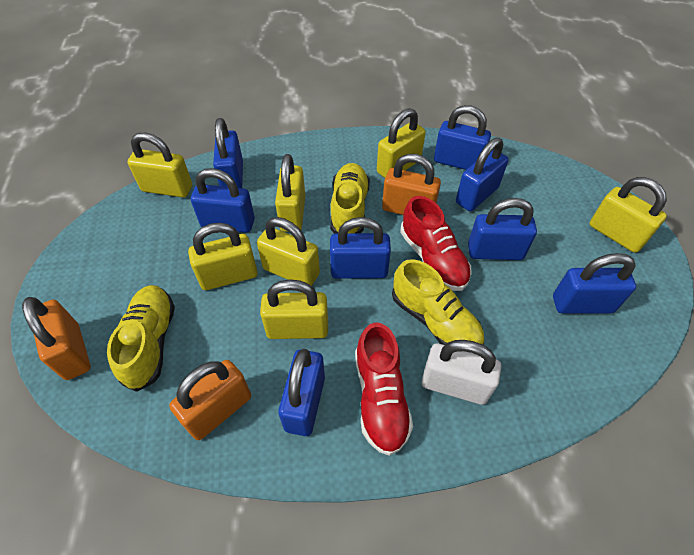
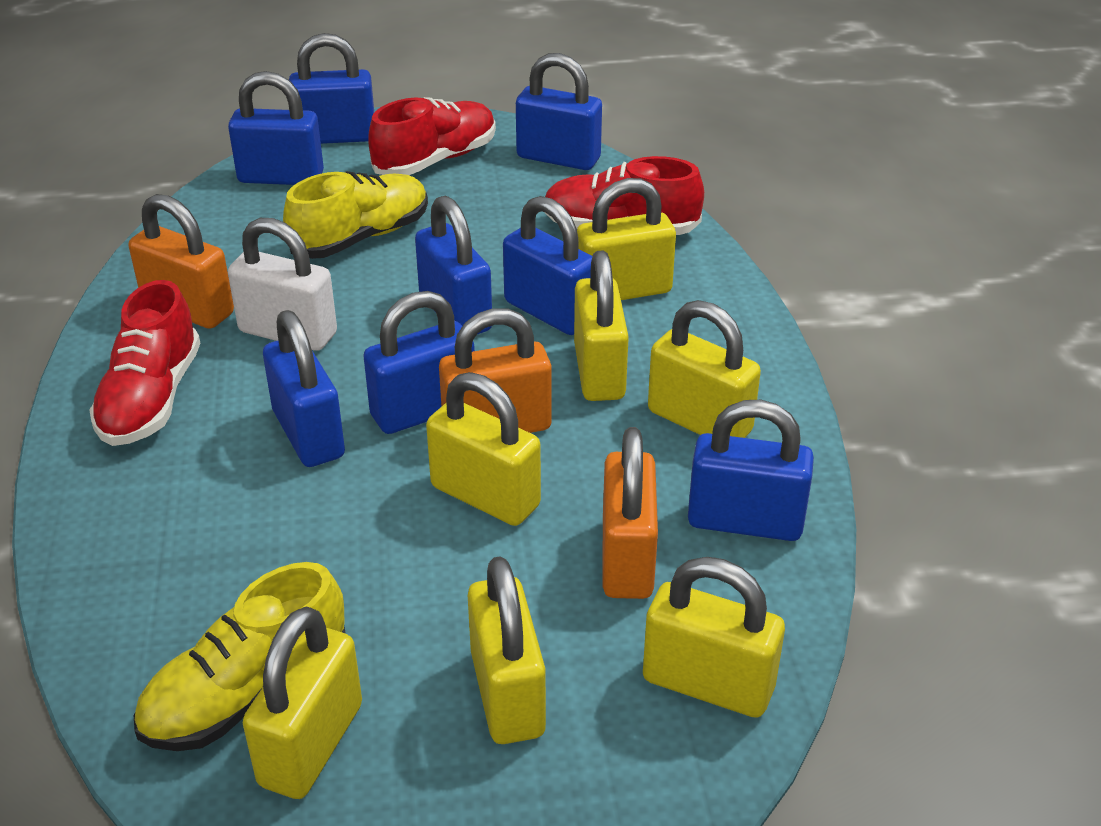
red shoe: 2 -> 3
yellow shoe: 3 -> 2

